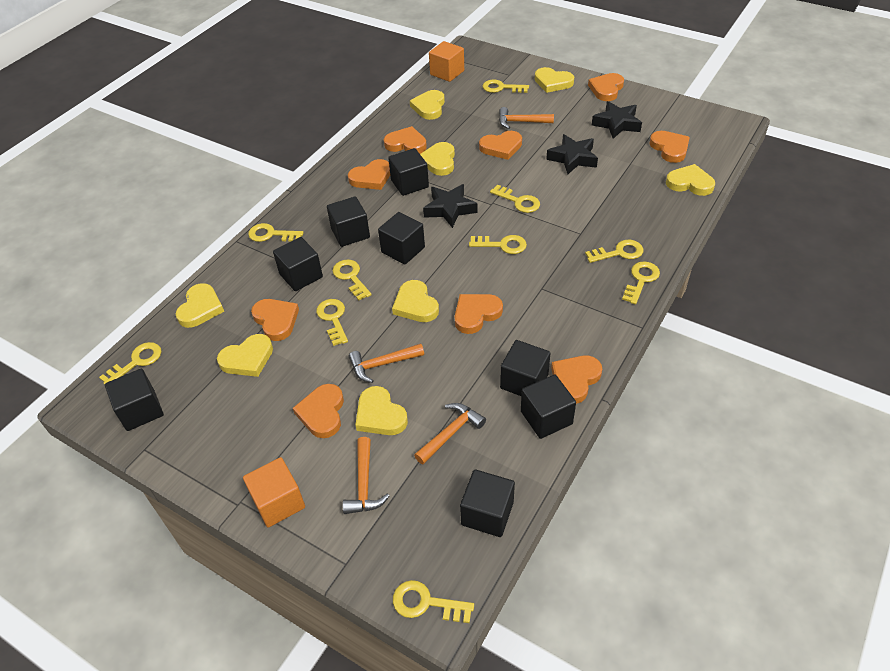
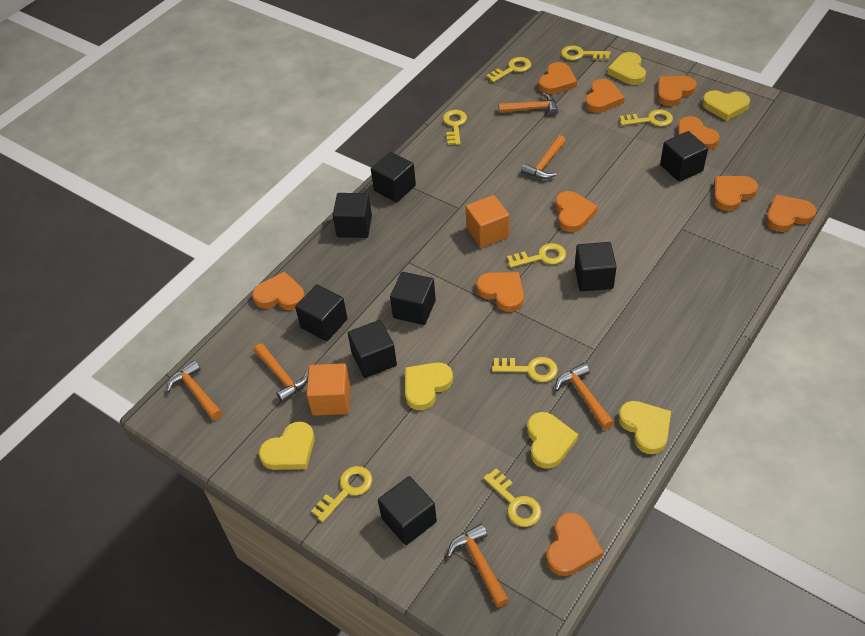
black star: 3 -> 0
orange hammer: 4 -> 6
orange heart: 9 -> 10
yellow heart: 8 -> 6
yellow key: 10 -> 8

